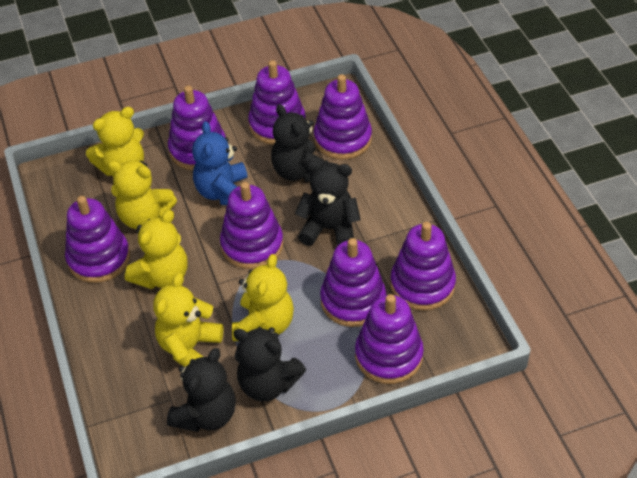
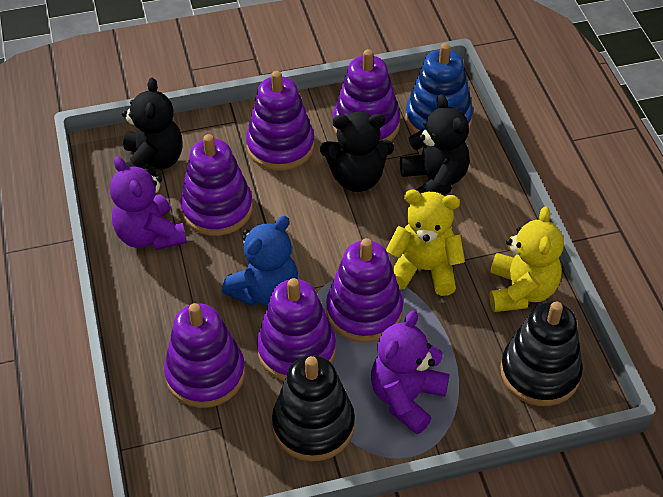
black stacking toy: 0 -> 2
black teddy bear: 4 -> 3
blue stacking toy: 0 -> 1
purple stacking toy: 8 -> 6
purple teddy bear: 0 -> 2
yellow teddy bear: 5 -> 2

